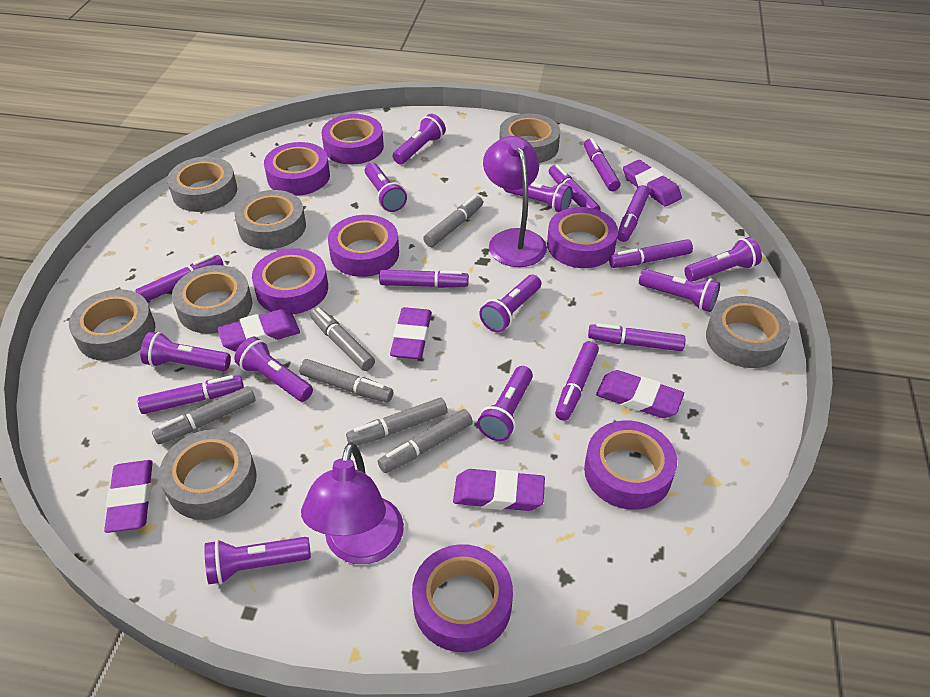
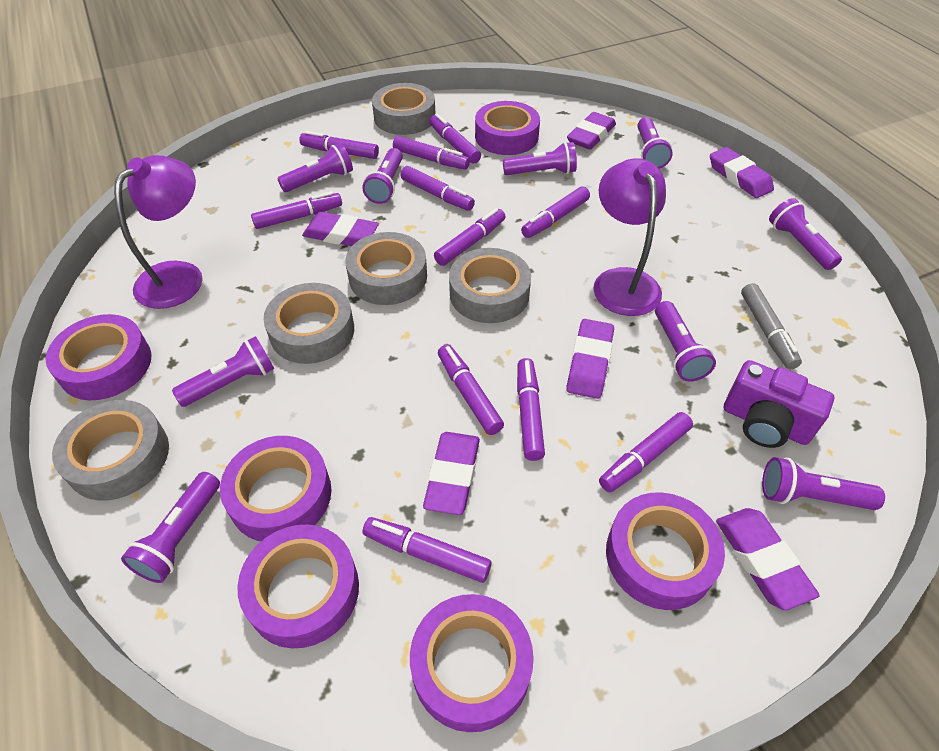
grey marker: 6 -> 1
grey tape: 7 -> 5
purple camera: 0 -> 1
purple flashlight: 10 -> 9
purple marker: 9 -> 11
purple tape: 7 -> 6

